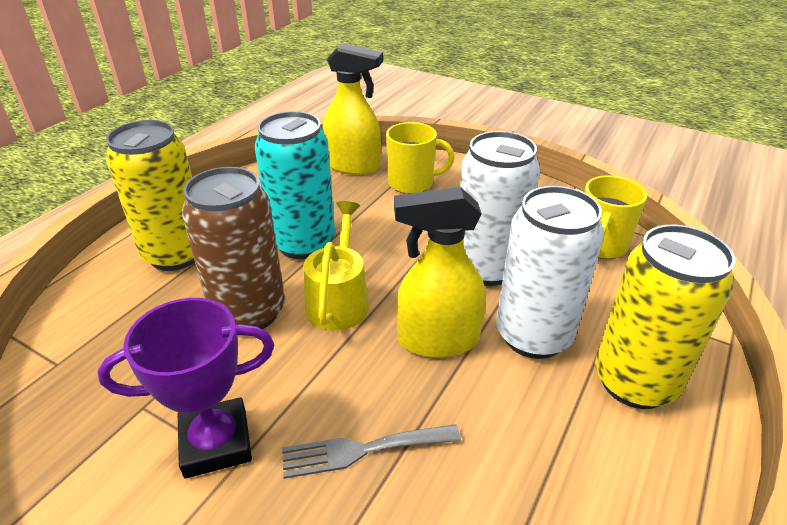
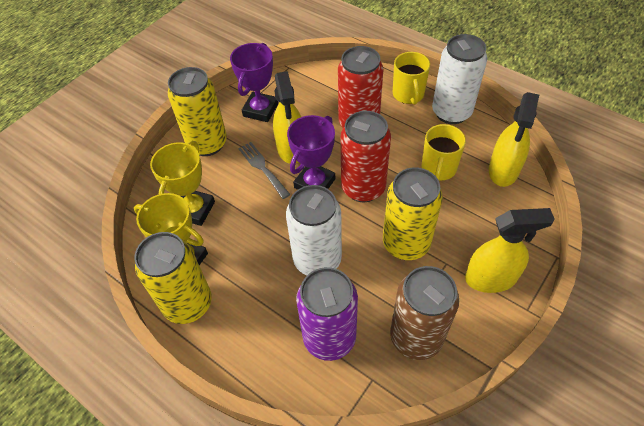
purple can: 0 -> 1
purple trophy: 1 -> 2
red can: 0 -> 2
turquoise can: 1 -> 0
yellow can: 2 -> 3
yellow spray bottle: 2 -> 3
yellow trophy: 0 -> 2
yellow watering can: 1 -> 0

